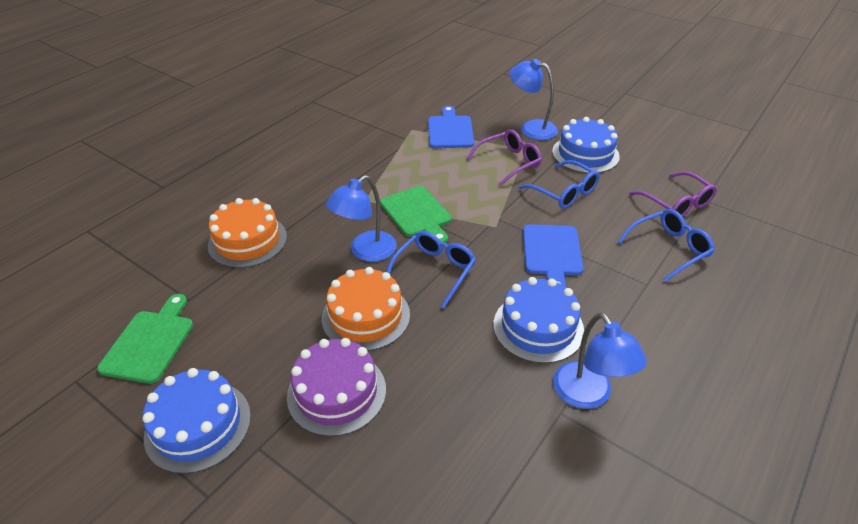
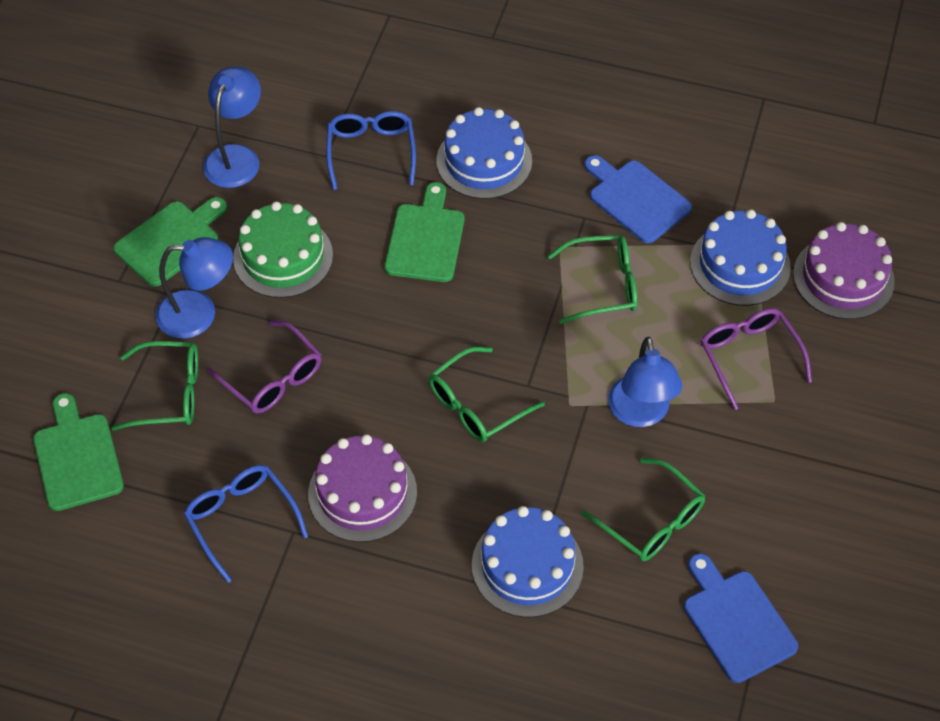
blue glasses: 3 -> 2
green cake: 0 -> 1
green cutting board: 2 -> 3
green glasses: 0 -> 4
orange cake: 2 -> 0
purple cake: 1 -> 2

